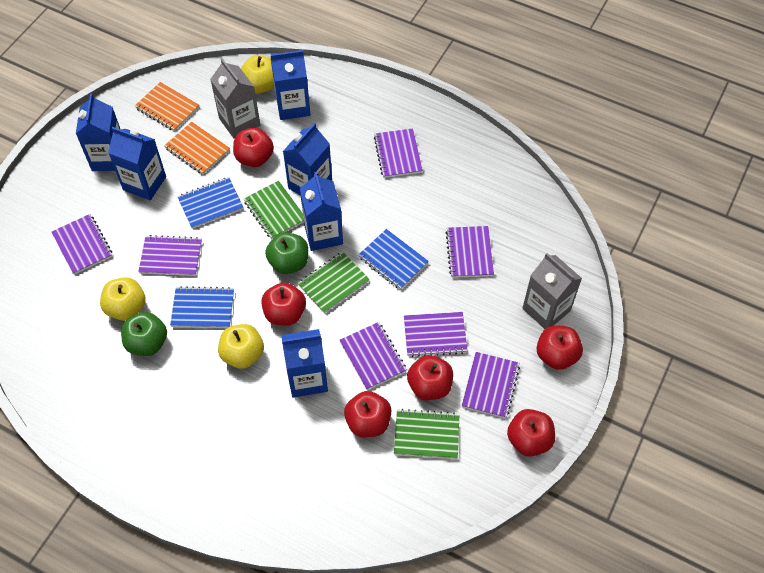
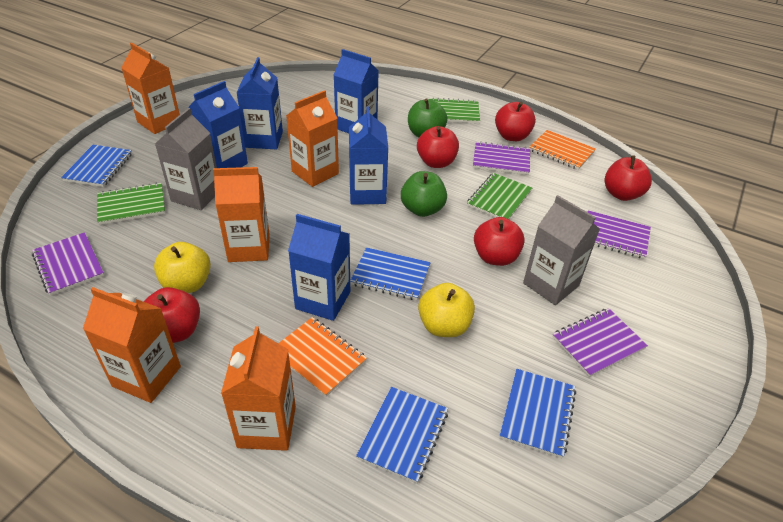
blue carton: 6 -> 5
blue notebook: 3 -> 4
orange carton: 0 -> 5
purple notebook: 7 -> 4
red apple: 6 -> 5
yellow apple: 3 -> 2

